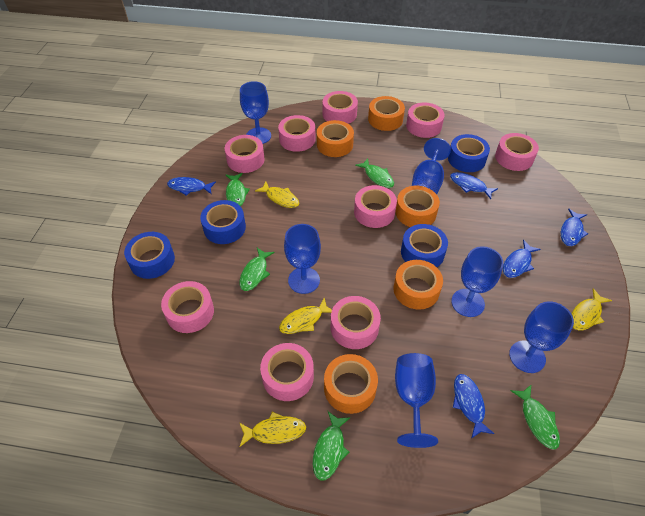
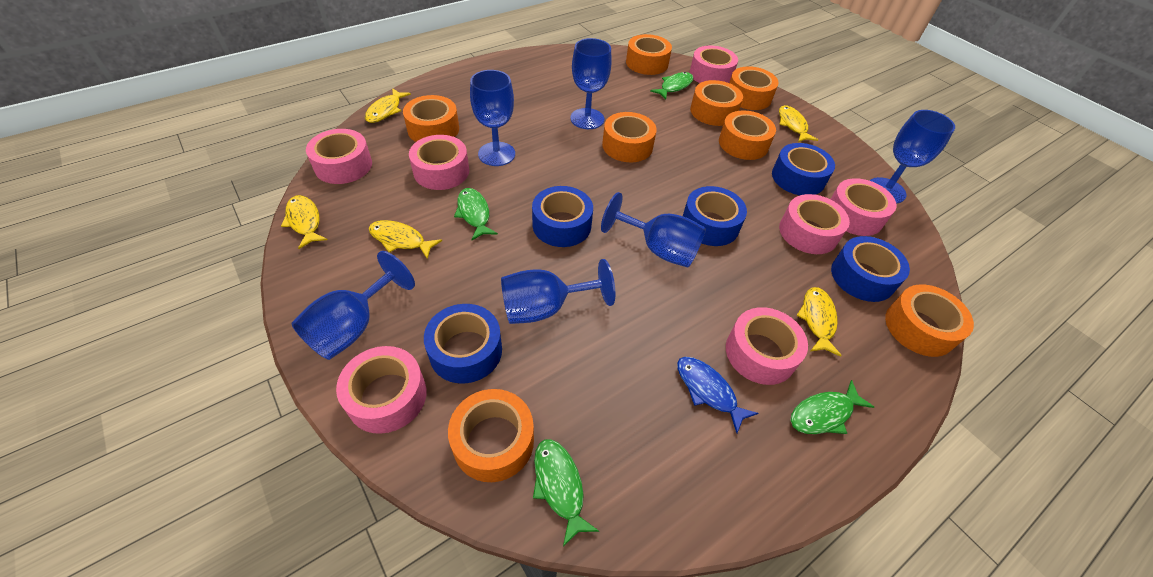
blue fish: 5 -> 1
blue tape: 4 -> 5
green fish: 5 -> 4
orange tape: 5 -> 8
pink tape: 9 -> 7
yellow fish: 4 -> 5

